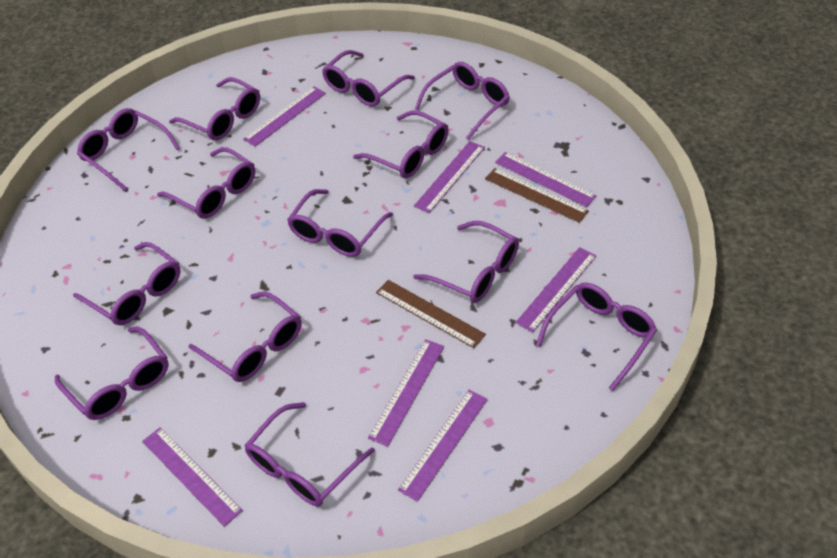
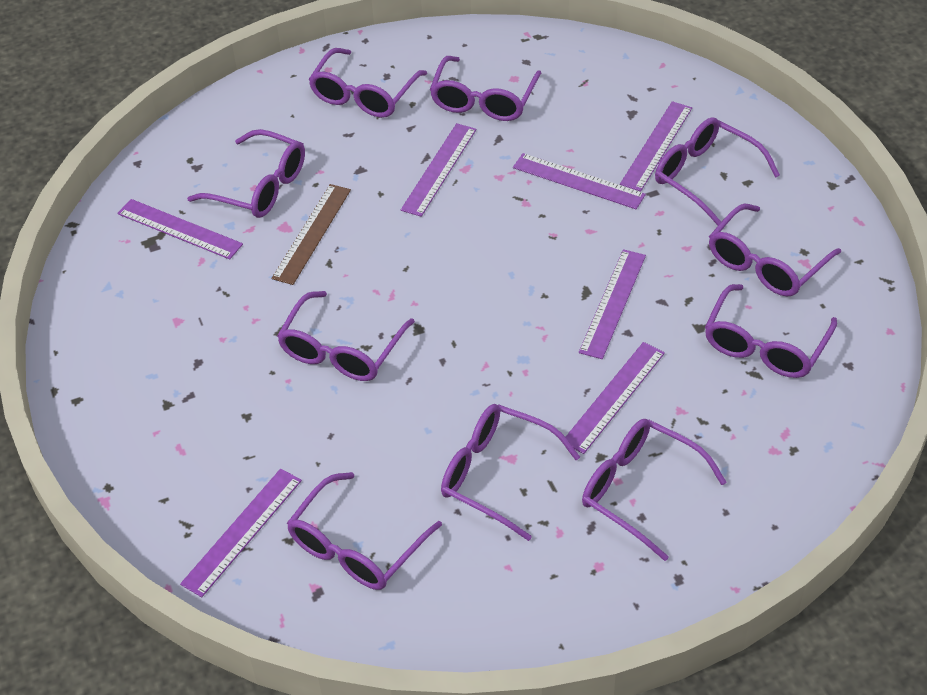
brown ruler: 2 -> 1
purple glasses: 13 -> 10

